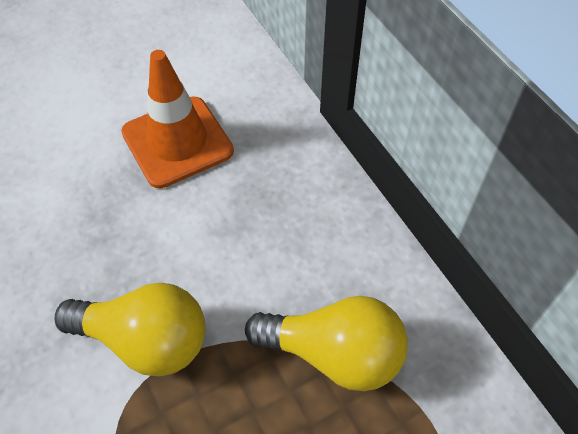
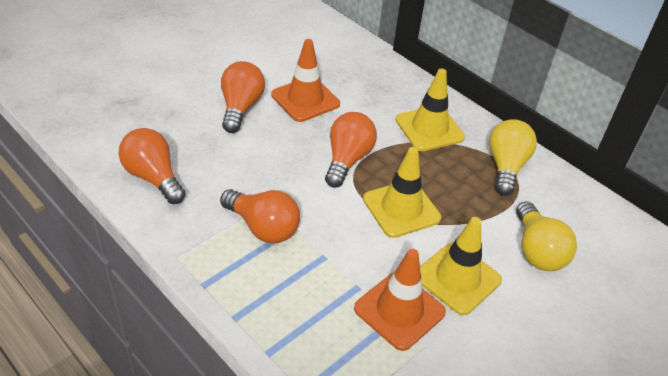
orange light bulb: 0 -> 4
orange traffic cone: 1 -> 2
yellow traffic cone: 0 -> 3

